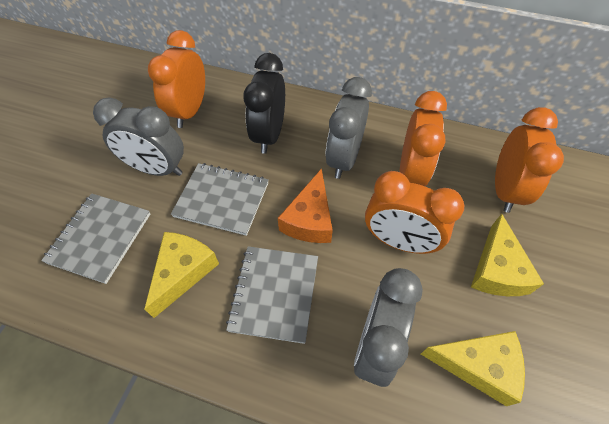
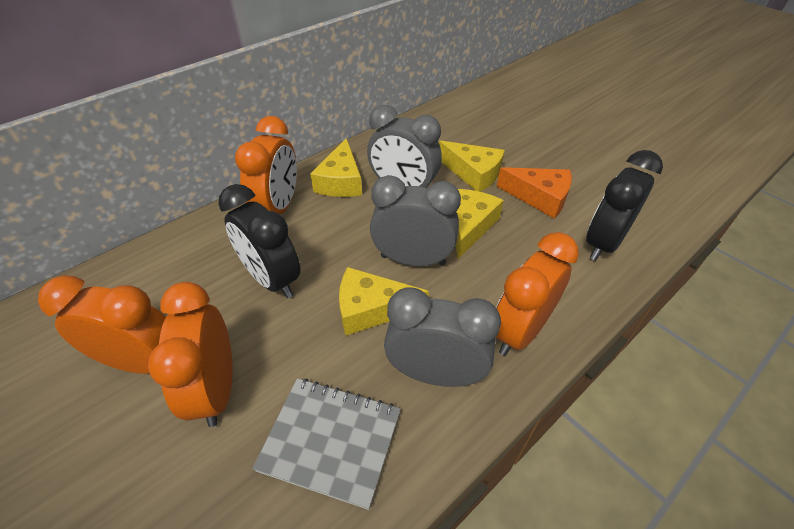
black clock: 1 -> 2
grey notebook: 3 -> 1
yellow cheese: 3 -> 4

